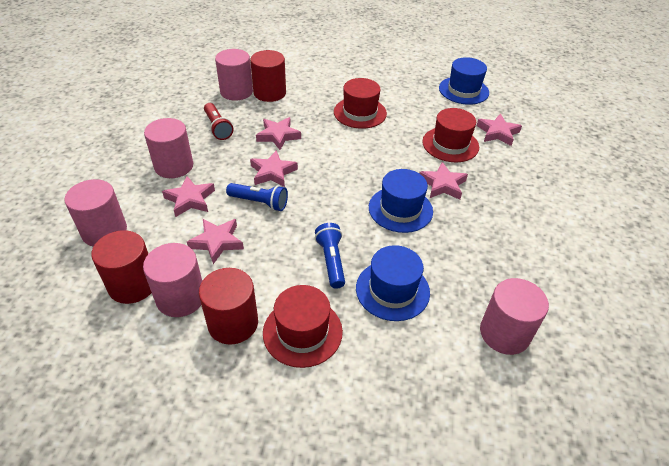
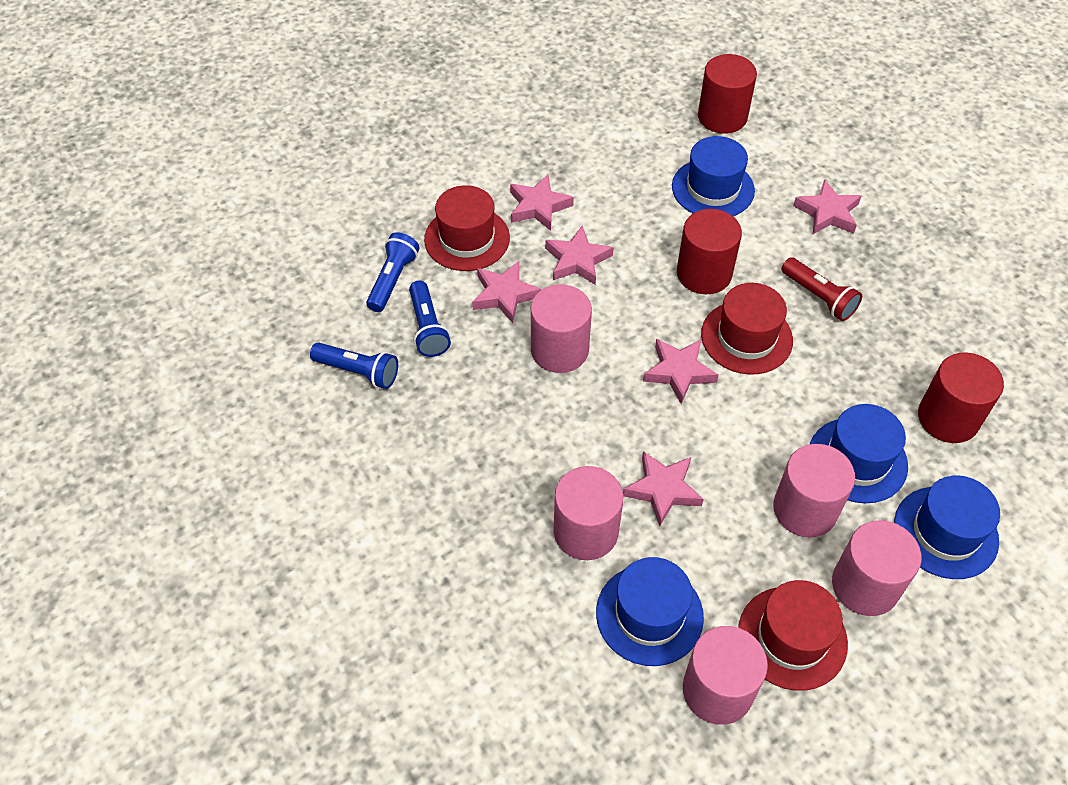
blue flashlight: 2 -> 3
blue hat: 3 -> 4

